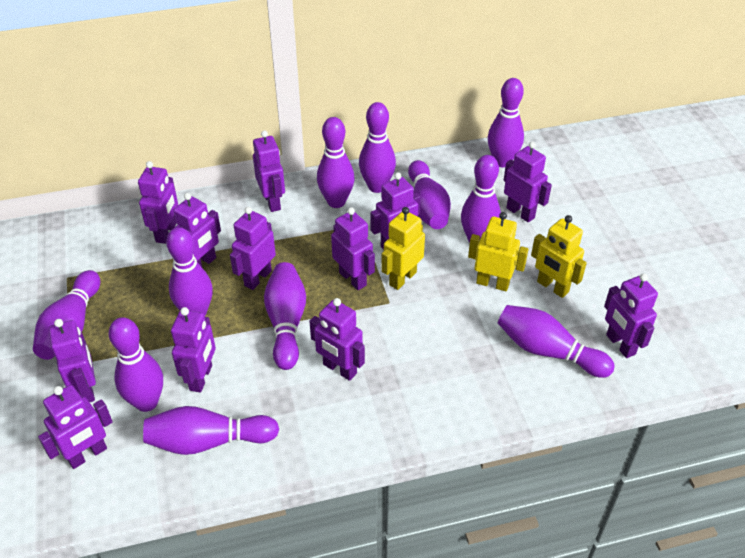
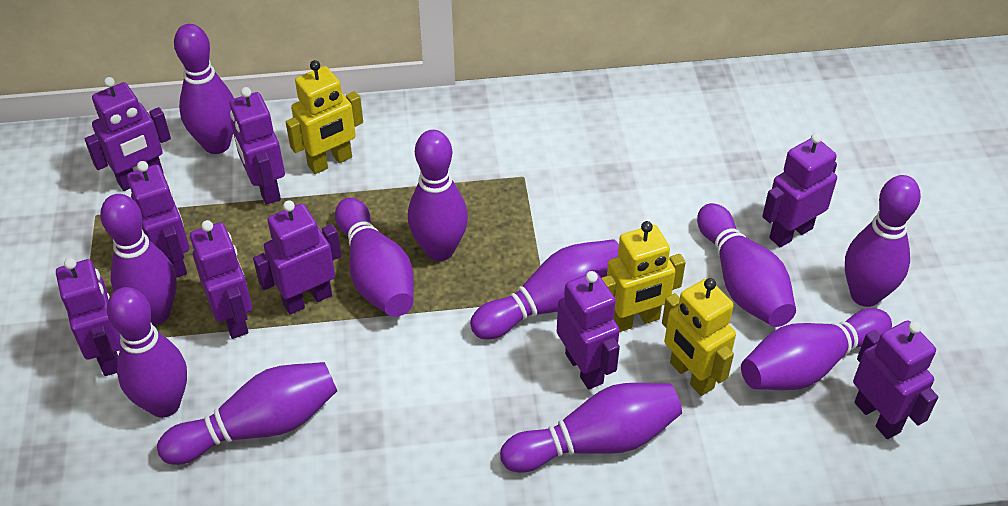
purple robot: 12 -> 9

